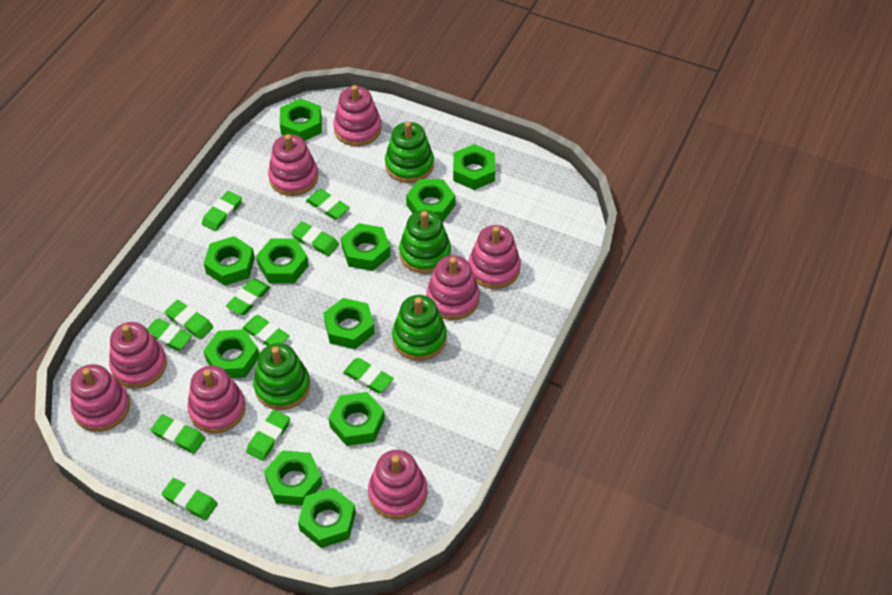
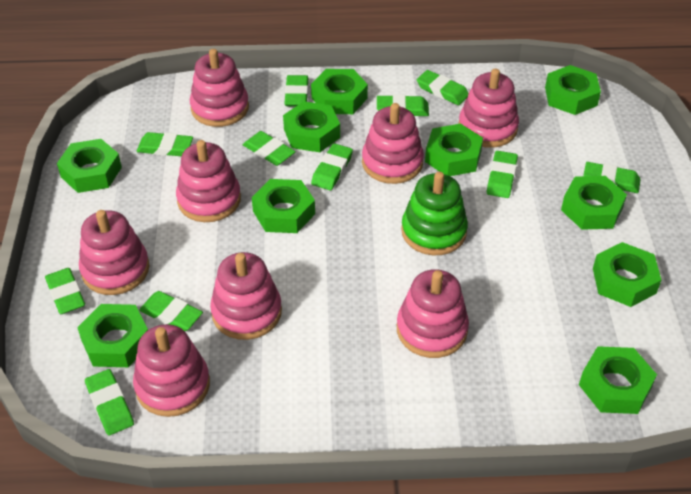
green nut: 11 -> 10
green stacking toy: 4 -> 1

